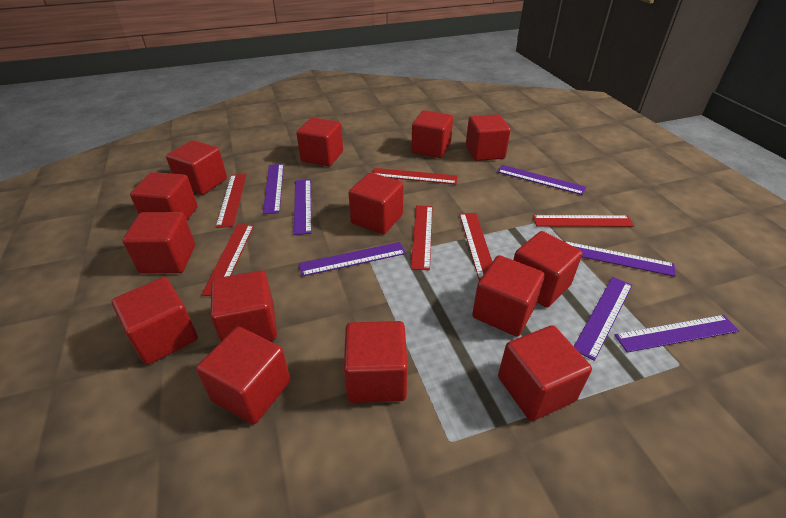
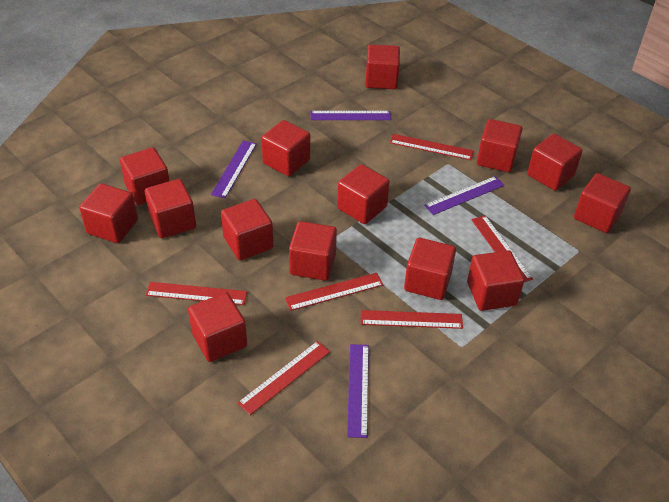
purple ruler: 7 -> 4

